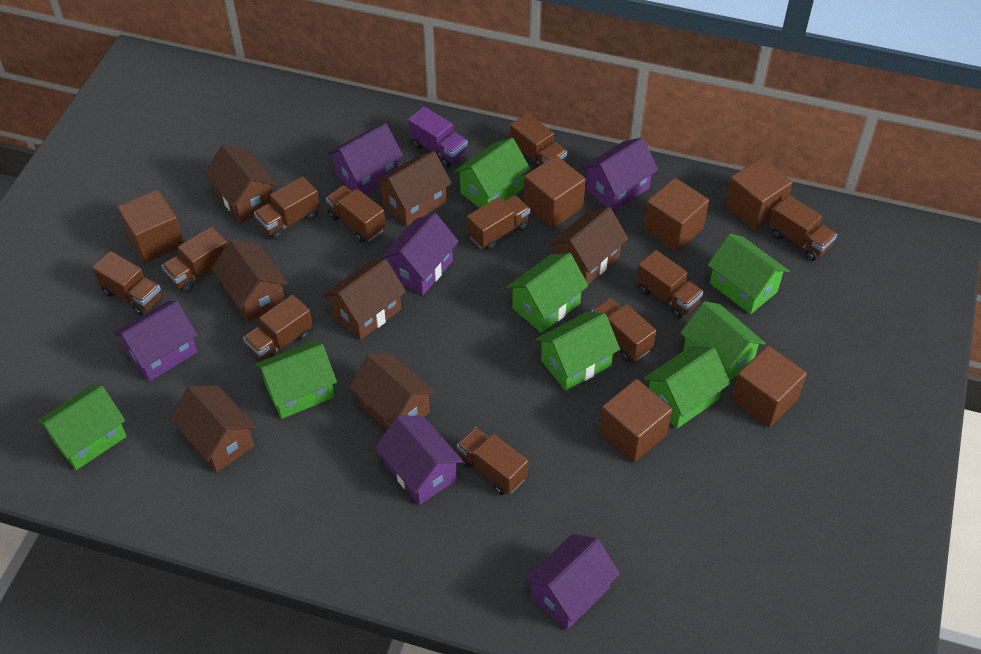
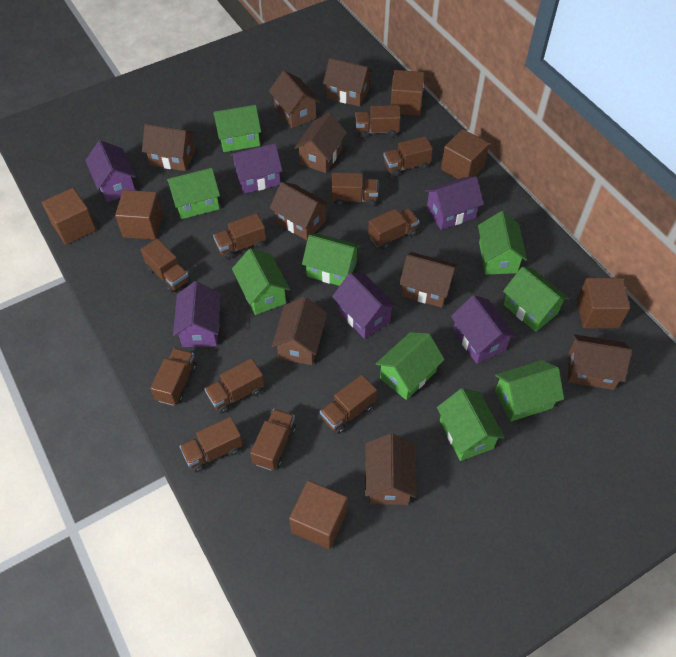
brown house: 7 -> 9
green house: 8 -> 9
purple truck: 1 -> 0

